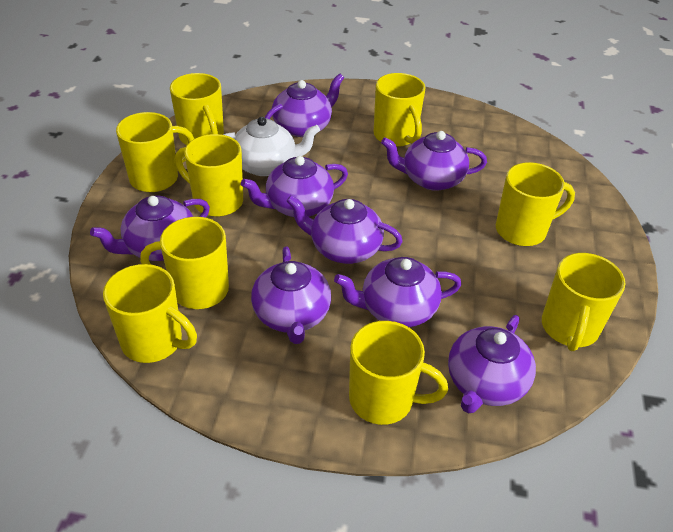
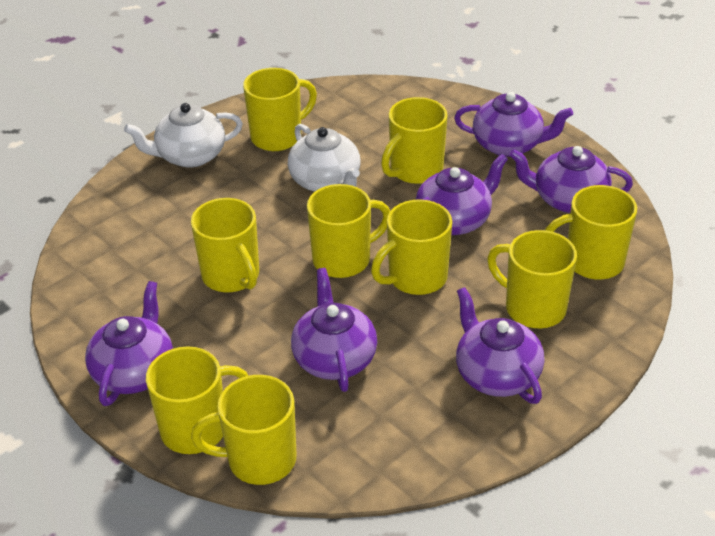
purple teapot: 8 -> 6
white teapot: 1 -> 2

